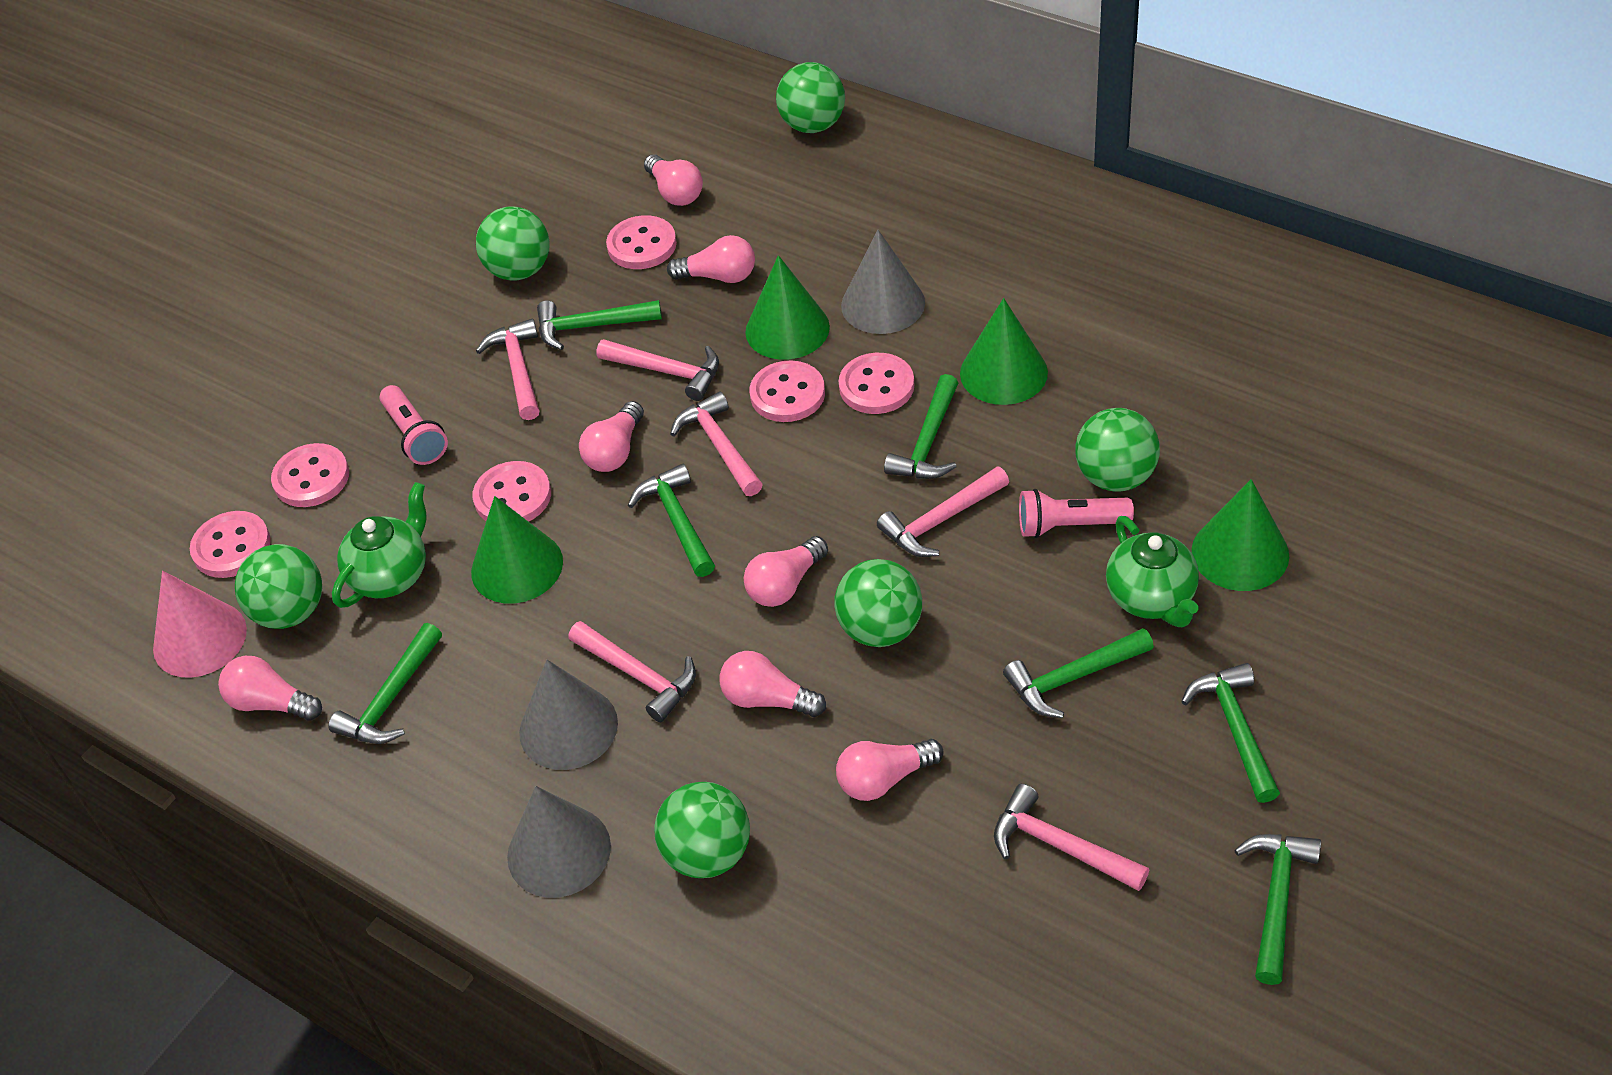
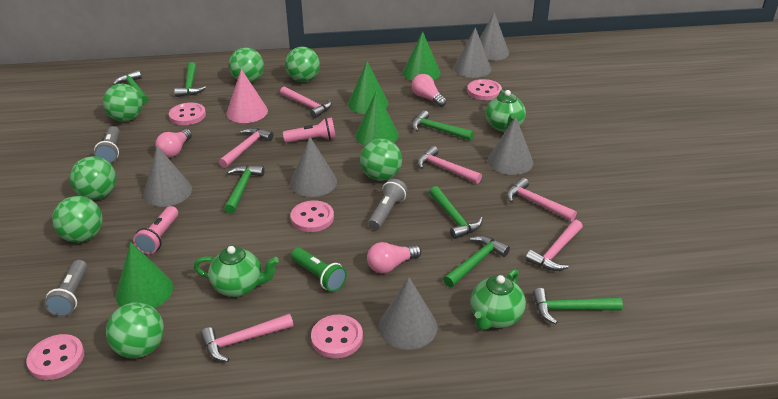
green ball: 6 -> 7
green flashlight: 0 -> 1
green teapot: 2 -> 3
grey cone: 3 -> 6
grey flashlight: 0 -> 3
pink button: 6 -> 5
pink light bulb: 7 -> 3

